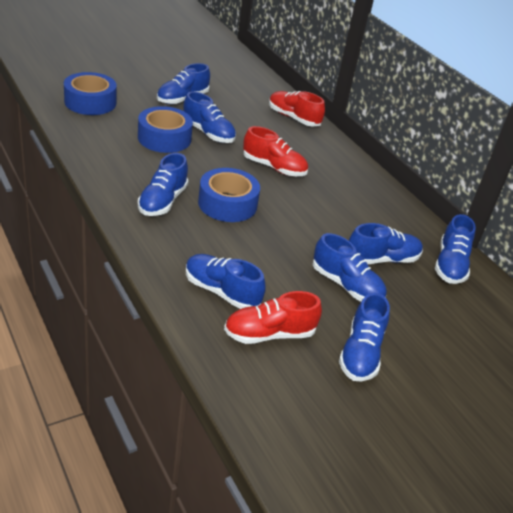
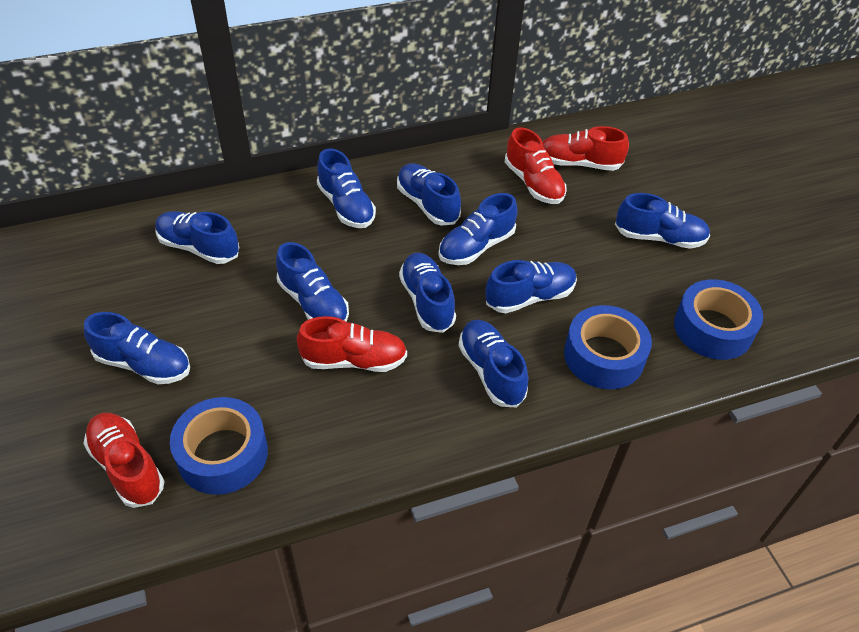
blue shoe: 8 -> 10
red shoe: 3 -> 4

